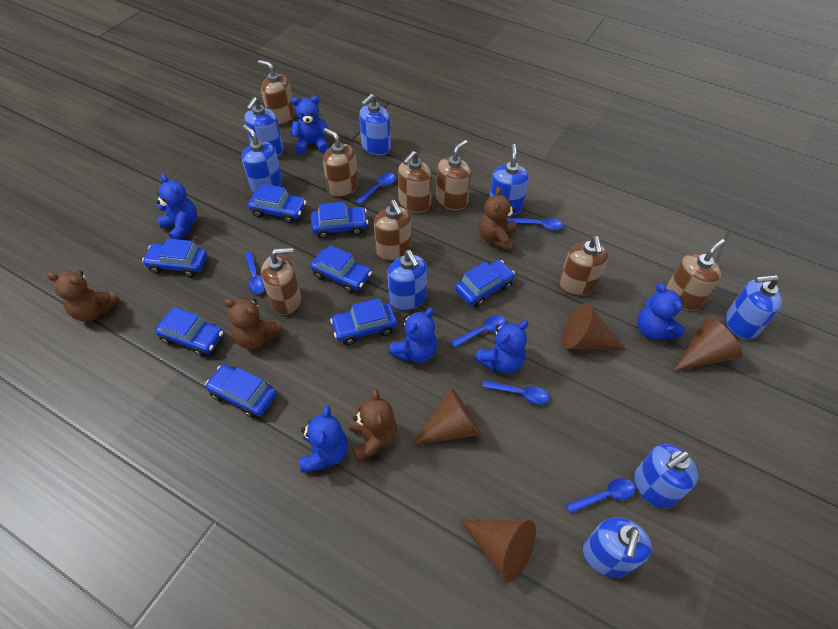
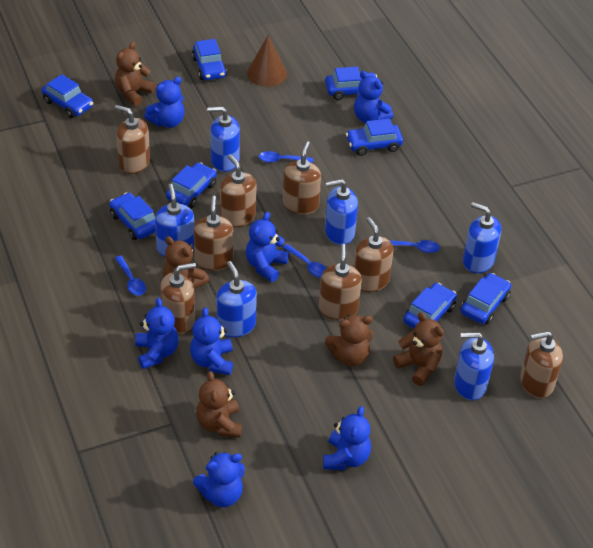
blue soap dispenser: 8 -> 6
blue spoon: 6 -> 4
blue teddy bear: 6 -> 7
brown cone: 4 -> 1
brown teddy bear: 4 -> 5

